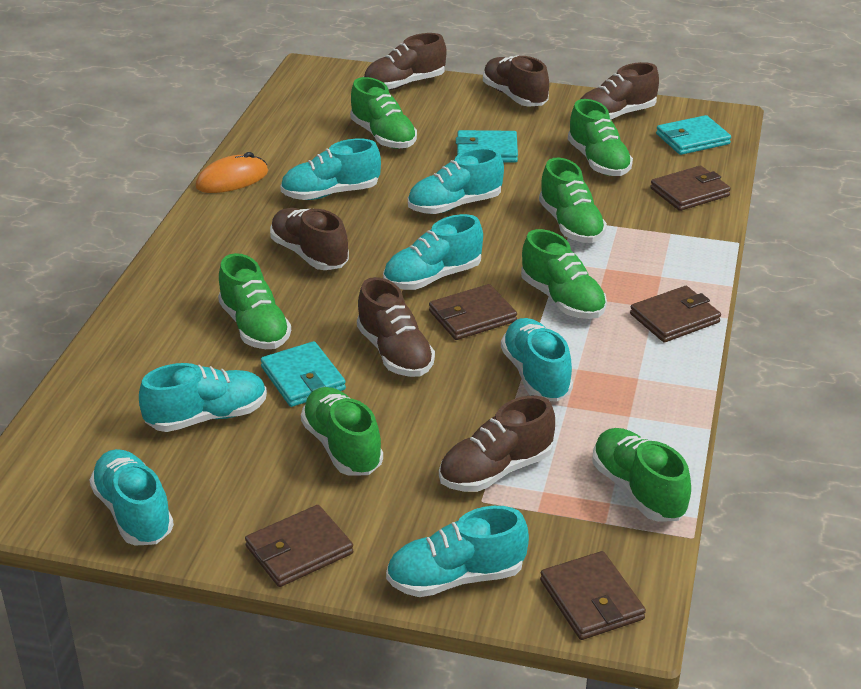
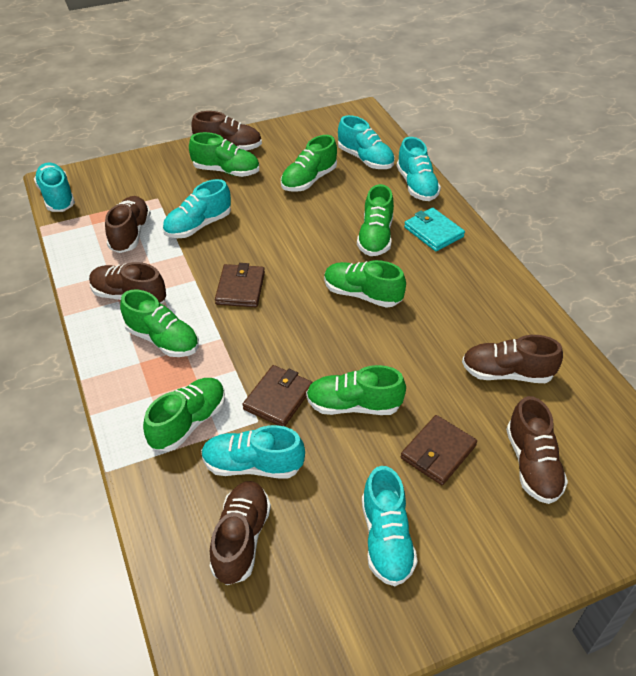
brown wallet: 5 -> 3
orange mouse: 1 -> 0
turquoise shoe: 7 -> 6
turquoise wallet: 3 -> 1

